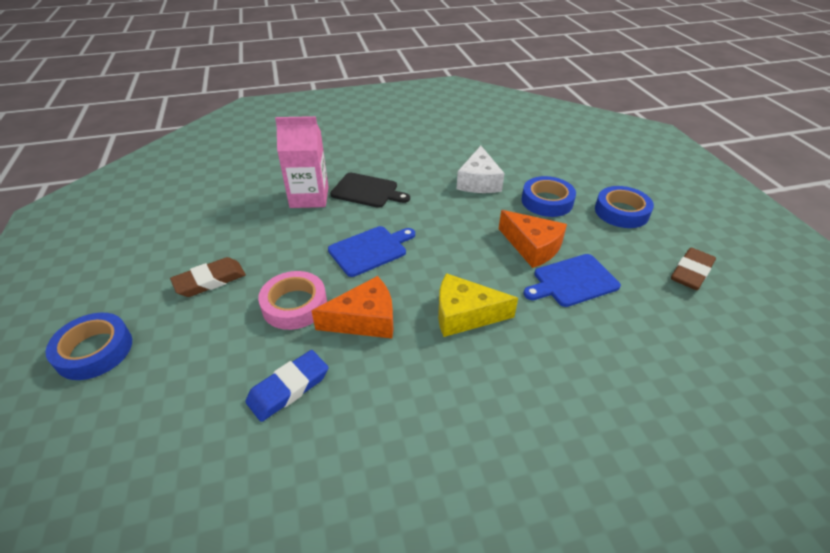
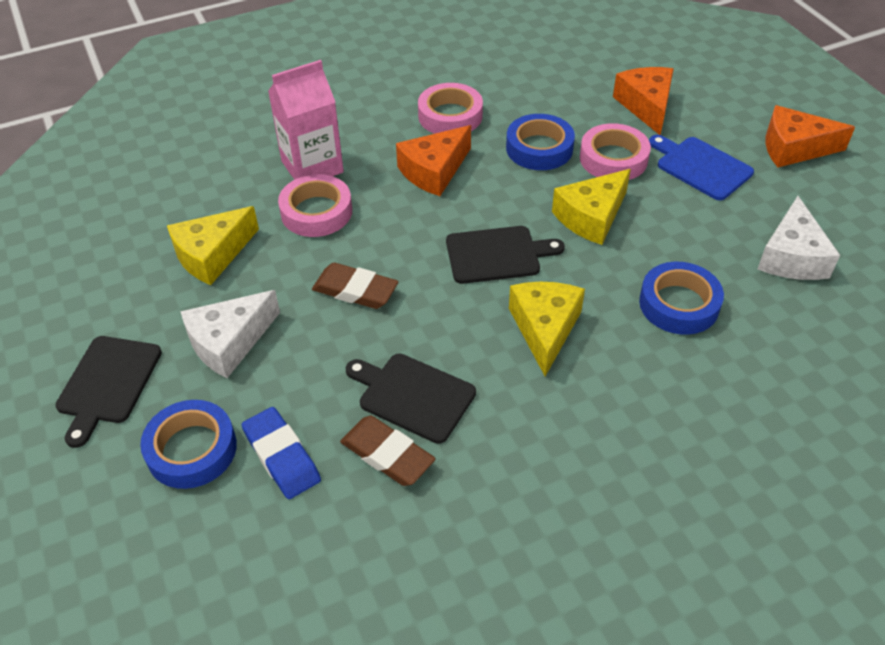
black cutting board: 1 -> 3
blue cutting board: 2 -> 1
orange cheese: 2 -> 3
pink tape: 1 -> 3
white cheese: 1 -> 2
yellow cheese: 1 -> 3

